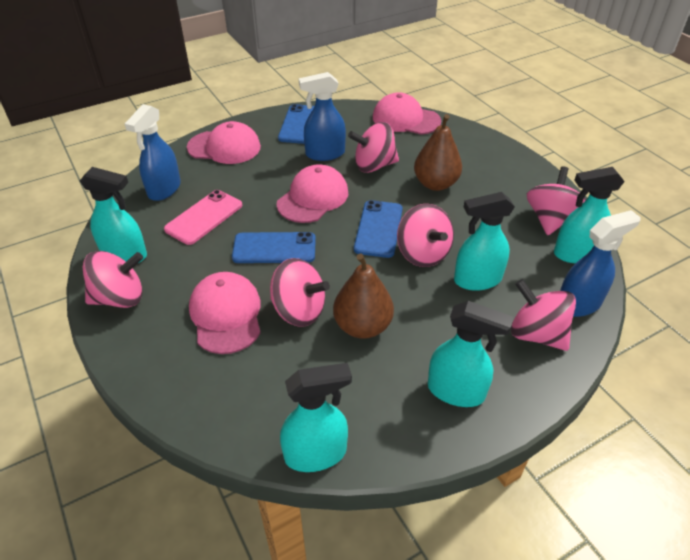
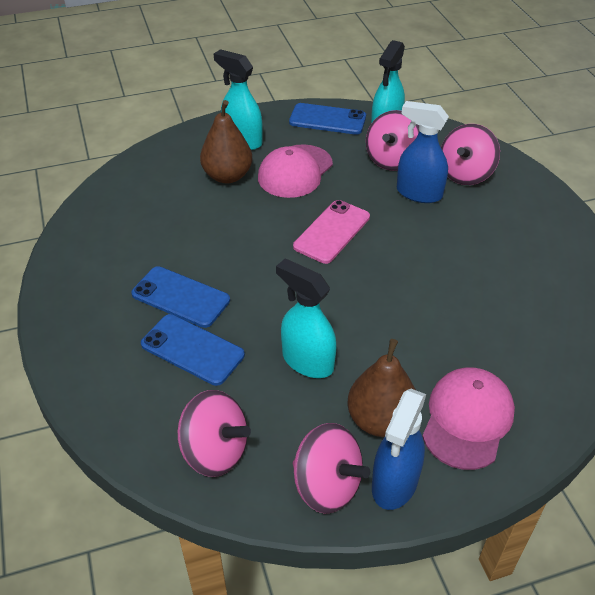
blue spray bottle: 3 -> 2
pink cap: 4 -> 2
pink spinning top: 6 -> 4
turquoise spray bottle: 5 -> 3

